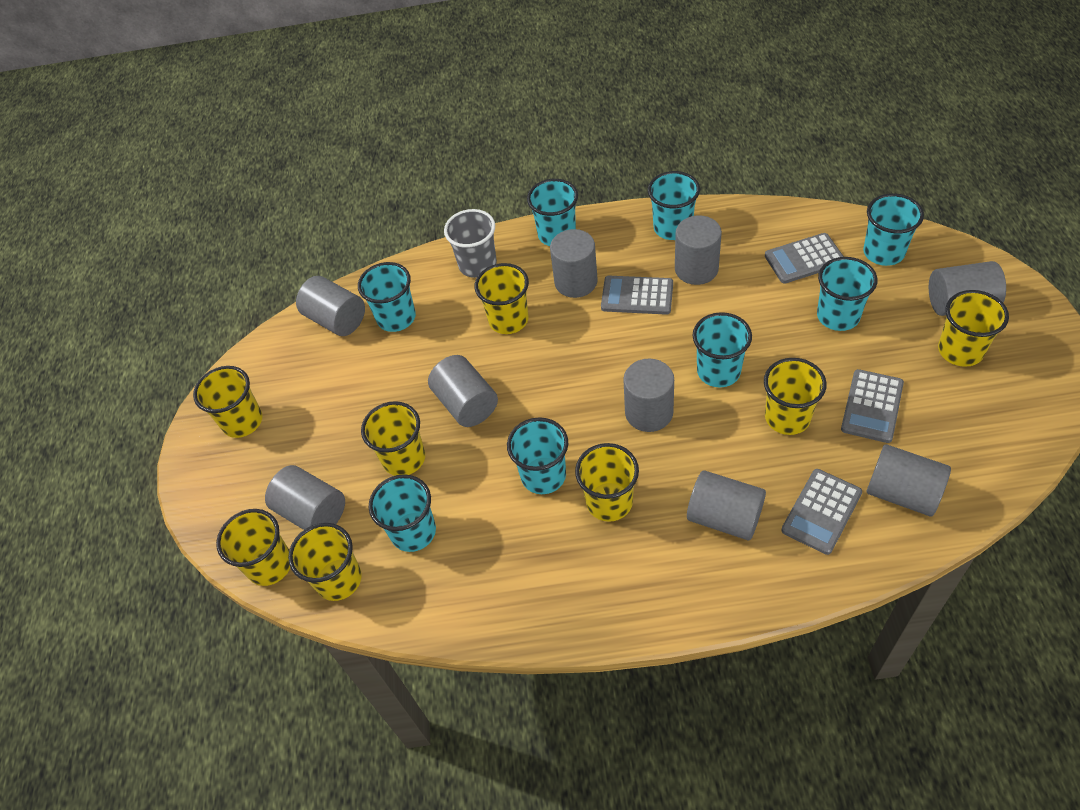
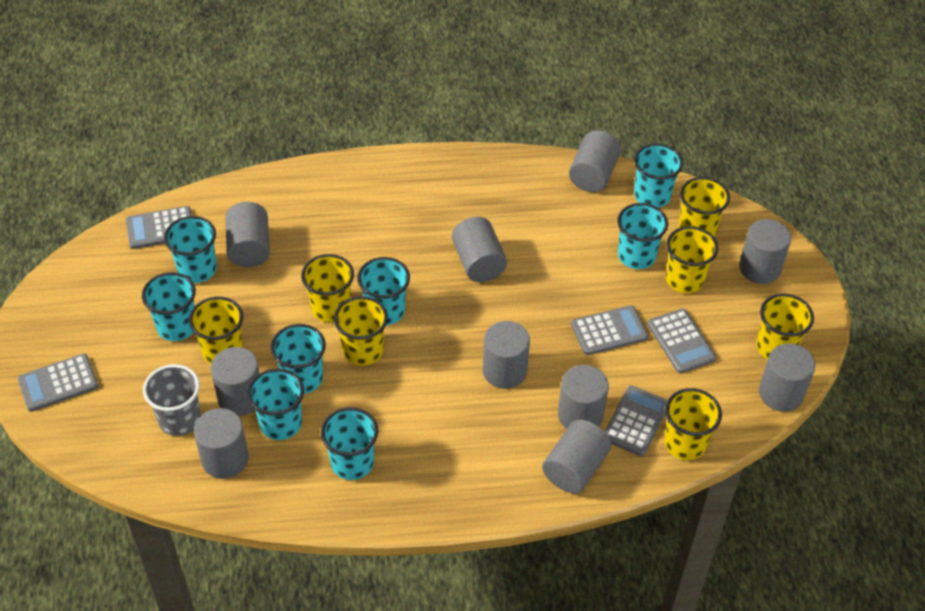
grey calculator: 4 -> 5
grey cylinder: 9 -> 10
yellow cup: 8 -> 7

